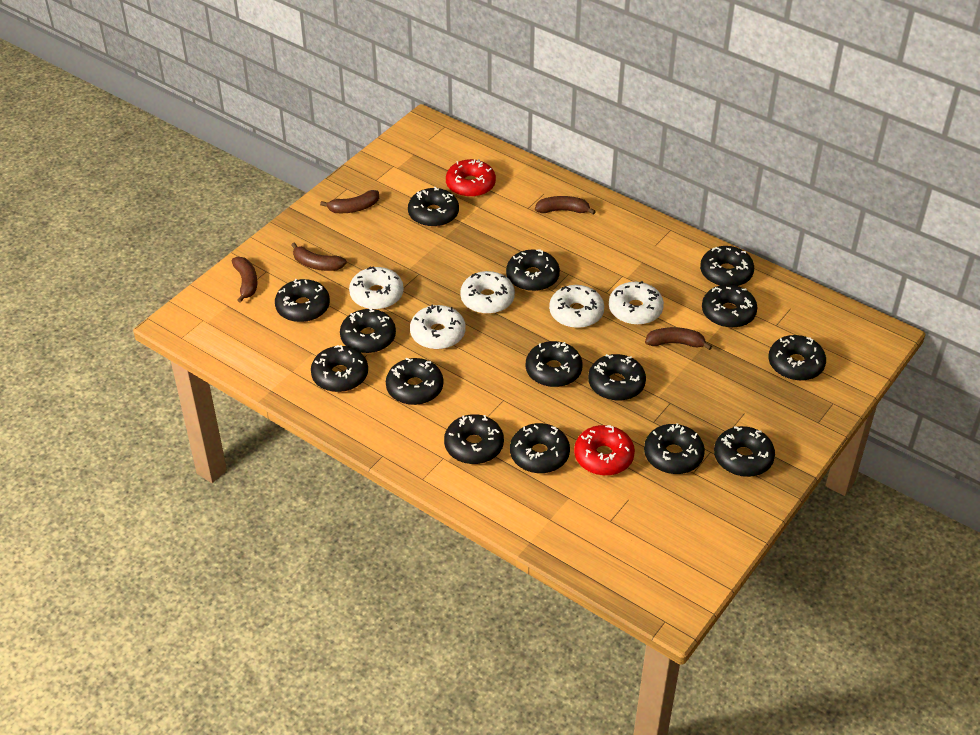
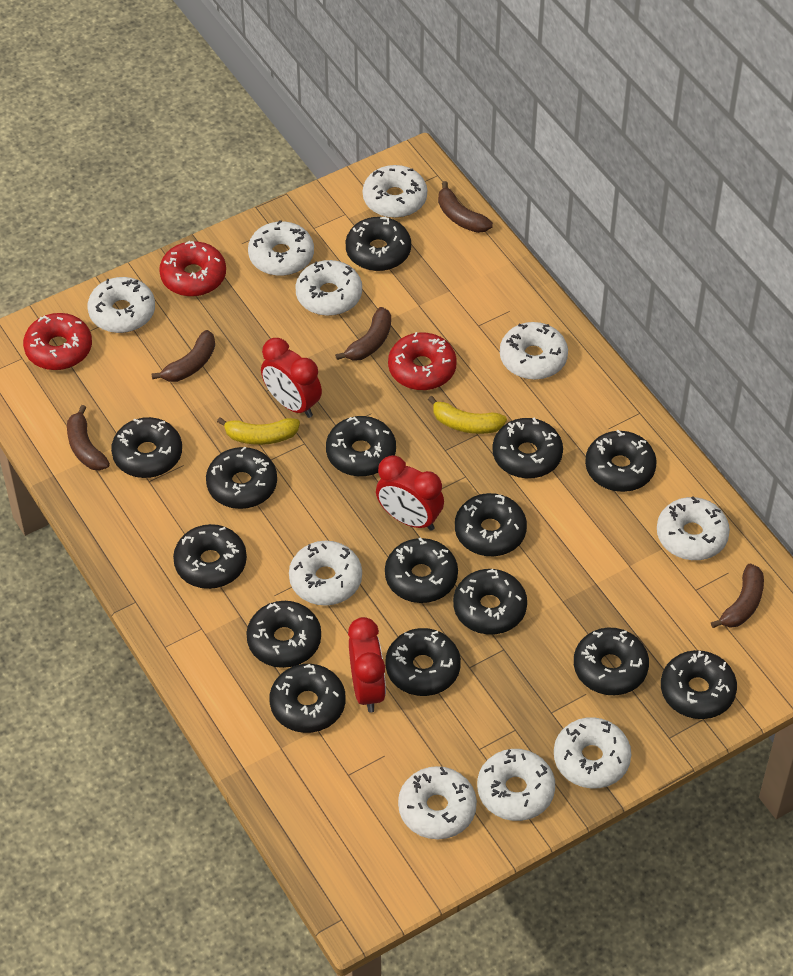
red clock: 0 -> 3
red donut: 2 -> 3
white donut: 5 -> 10
yellow banana: 0 -> 2

